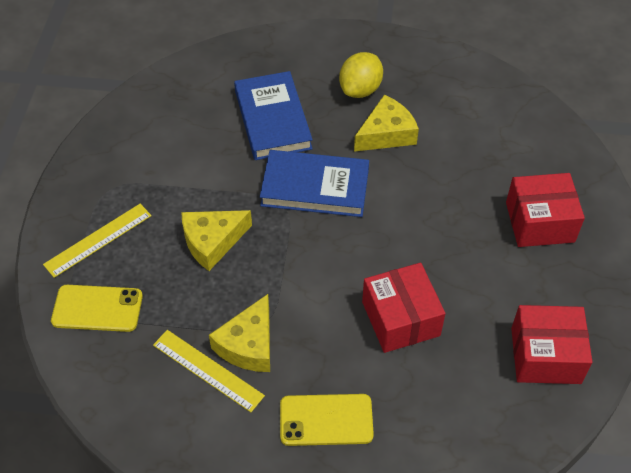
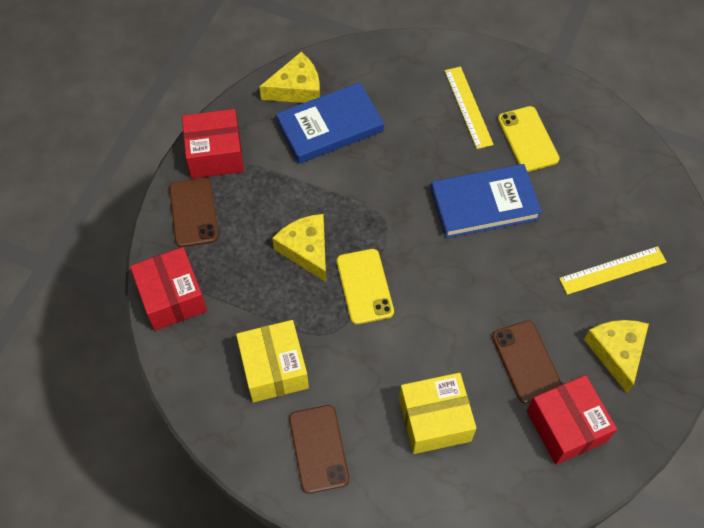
brown phone: 0 -> 3
yellow box: 0 -> 2
yellow lemon: 1 -> 0

